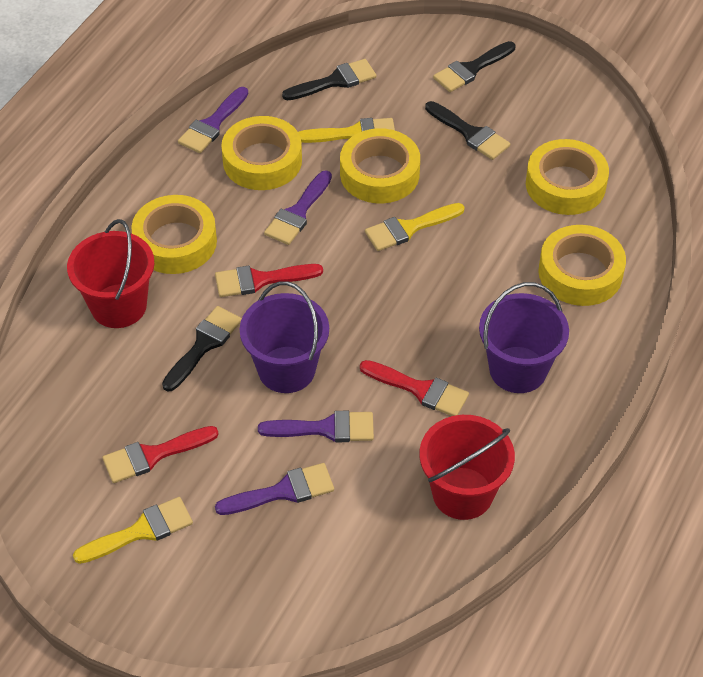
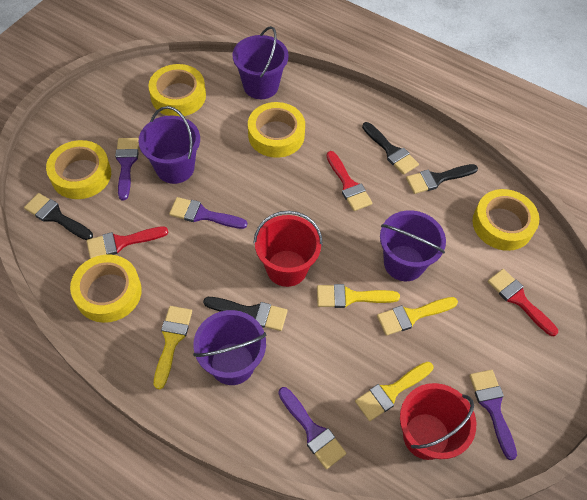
purple bucket: 2 -> 4
yellow brush: 3 -> 4

